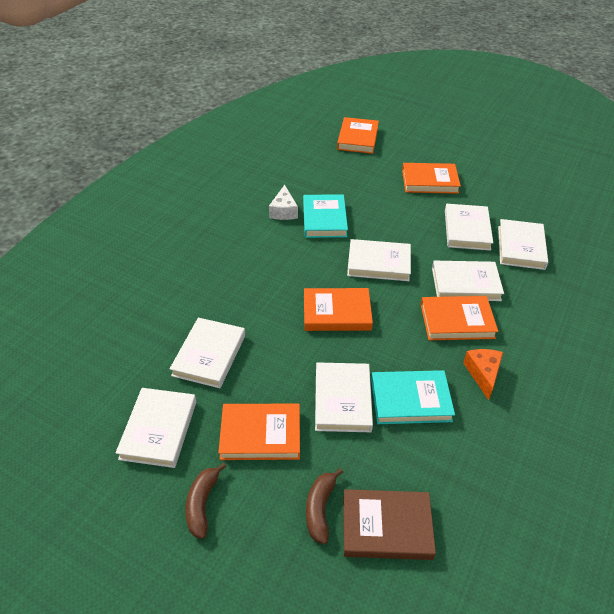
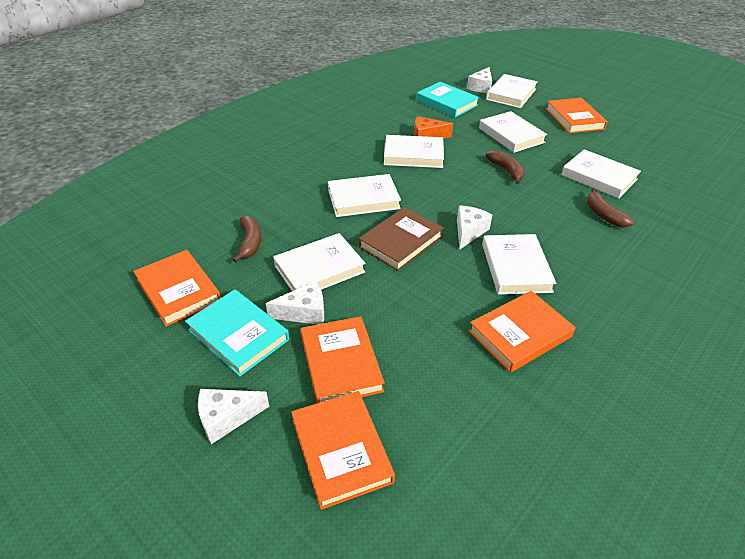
brown banana: 2 -> 3
white cheese: 1 -> 4

